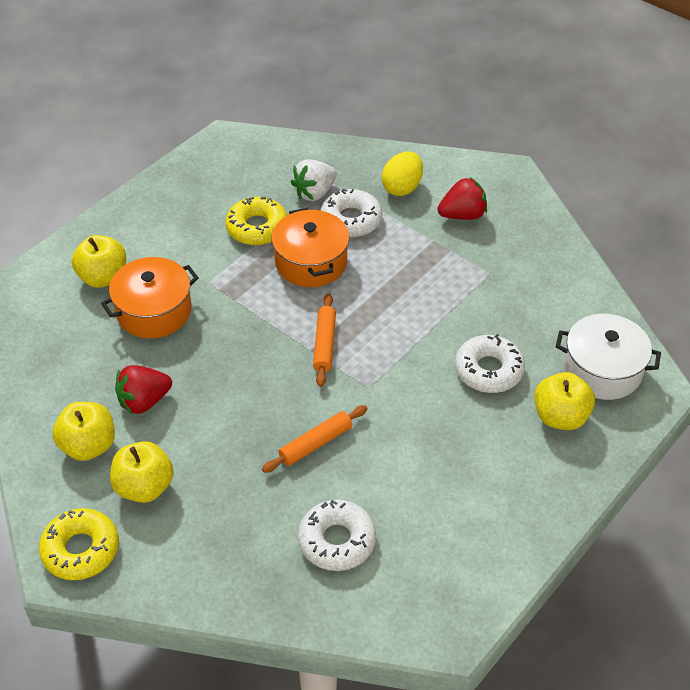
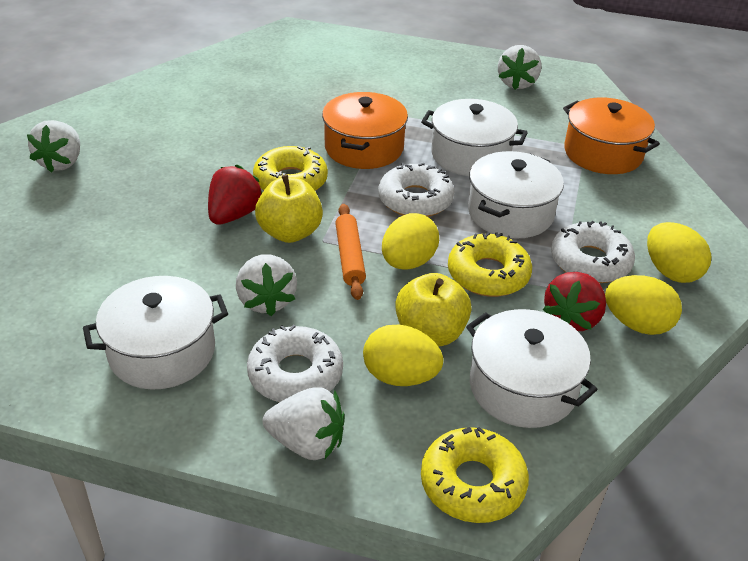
orange rolling pin: 2 -> 1
white pot: 1 -> 4
white strawberry: 1 -> 4
yellow apple: 4 -> 2
yellow donut: 2 -> 3
yellow egg: 1 -> 4

